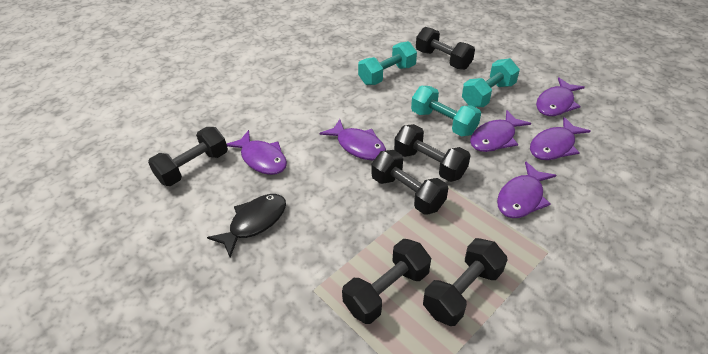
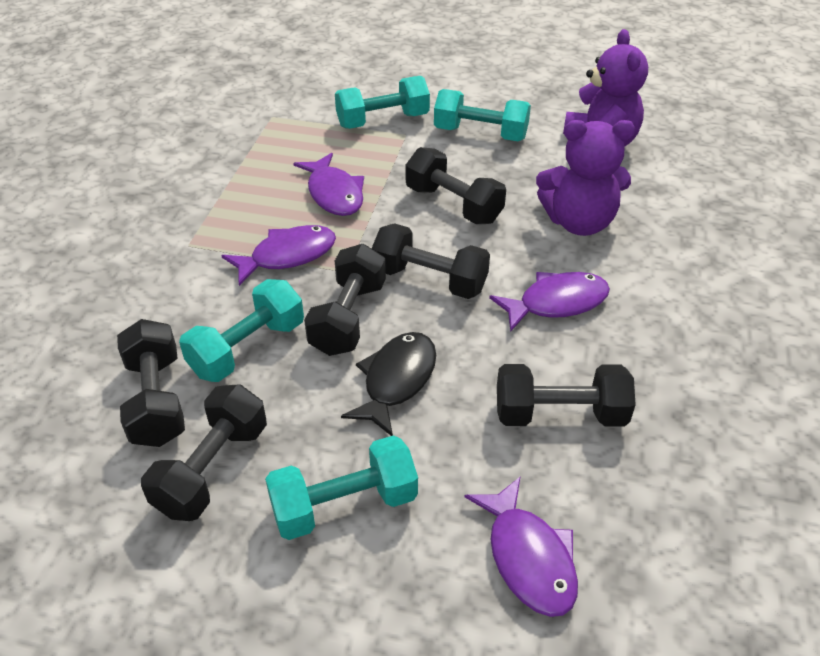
purple fish: 6 -> 4
purple teddy bear: 0 -> 2
turquoise dumbbell: 3 -> 4

